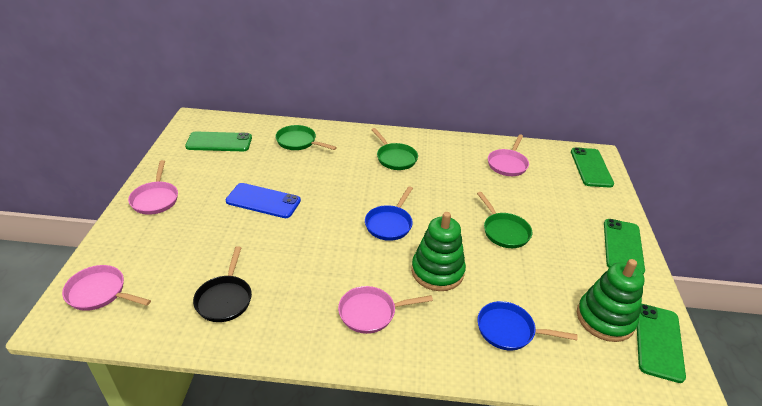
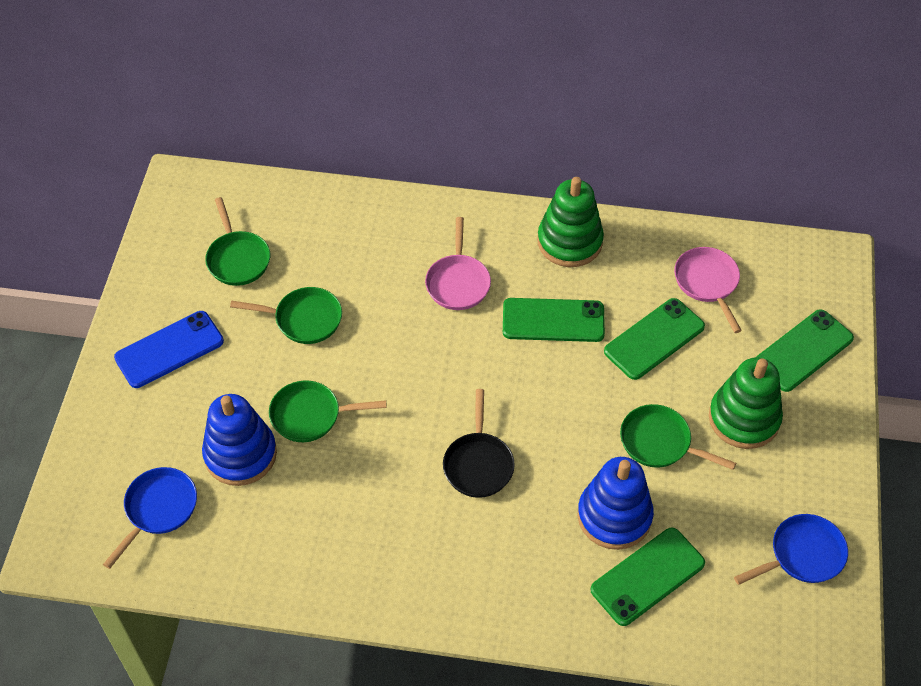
blue stacking toy: 0 -> 2
green pan: 3 -> 4
pink pan: 4 -> 2

